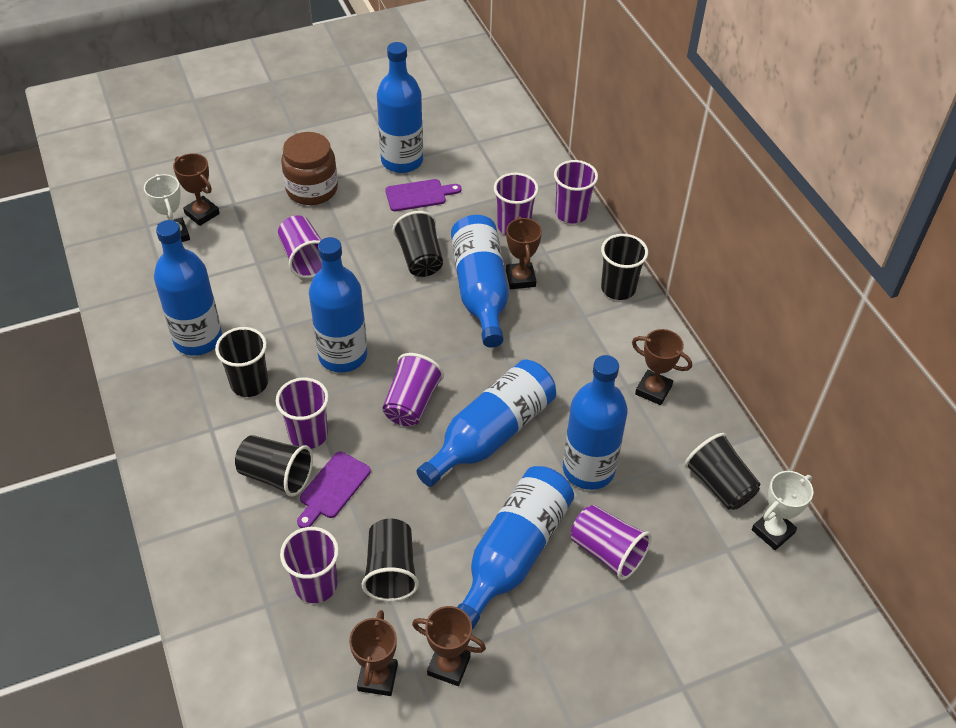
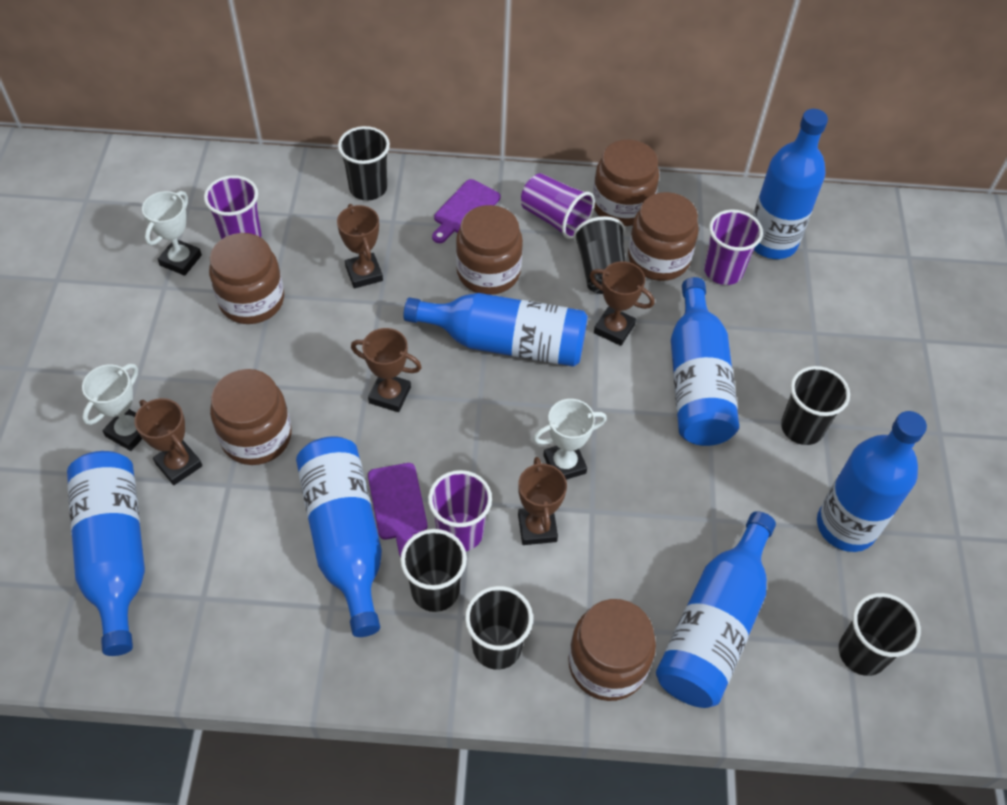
brown jar: 1 -> 6
purple cup: 7 -> 4
white trophy: 2 -> 3

